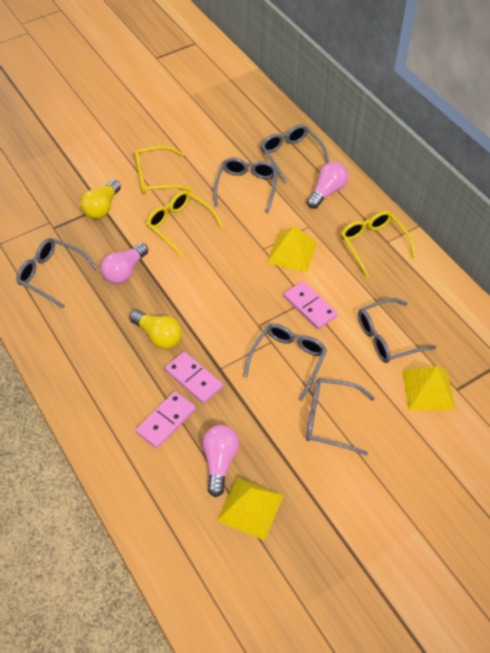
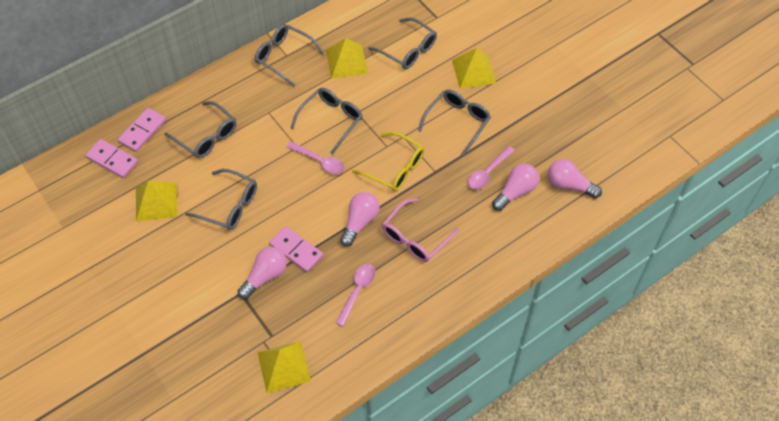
pink glasses: 0 -> 1
pink light bulb: 3 -> 4
pink spoon: 0 -> 3
yellow glasses: 3 -> 1
yellow light bulb: 2 -> 0
yellow pyramid: 3 -> 4

